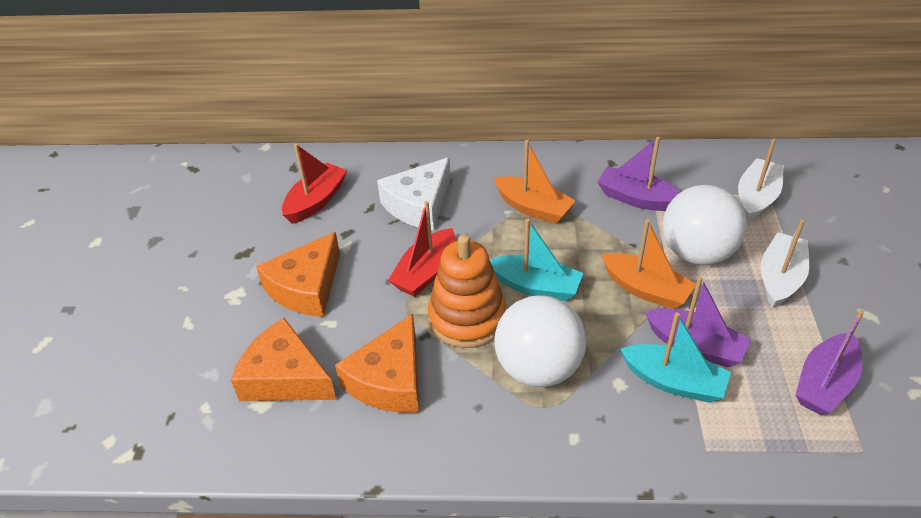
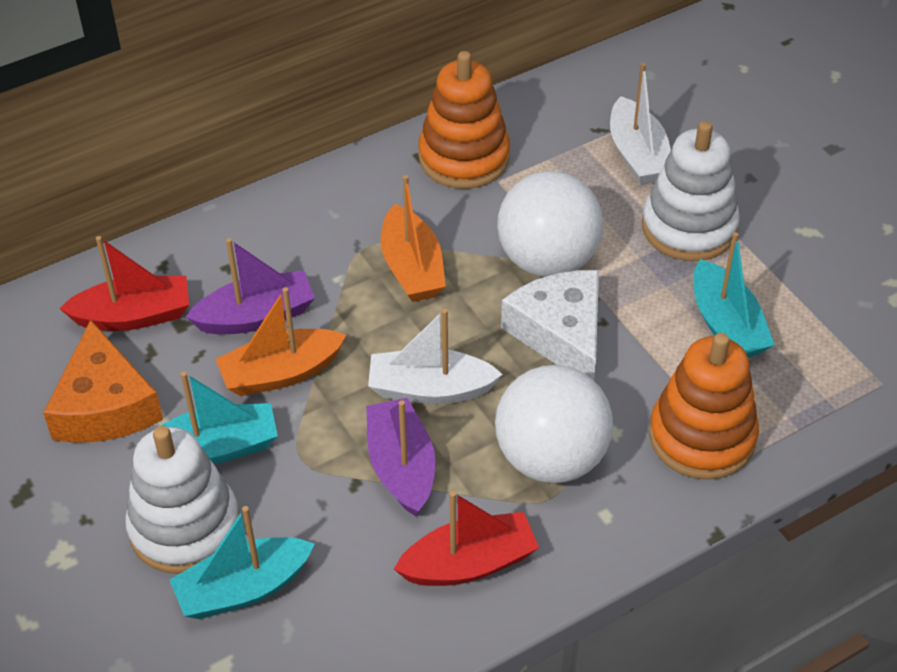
orange cheese: 3 -> 1
orange stacking toy: 1 -> 2
purple boat: 3 -> 2
turquoise boat: 2 -> 3
white stacking toy: 0 -> 2

